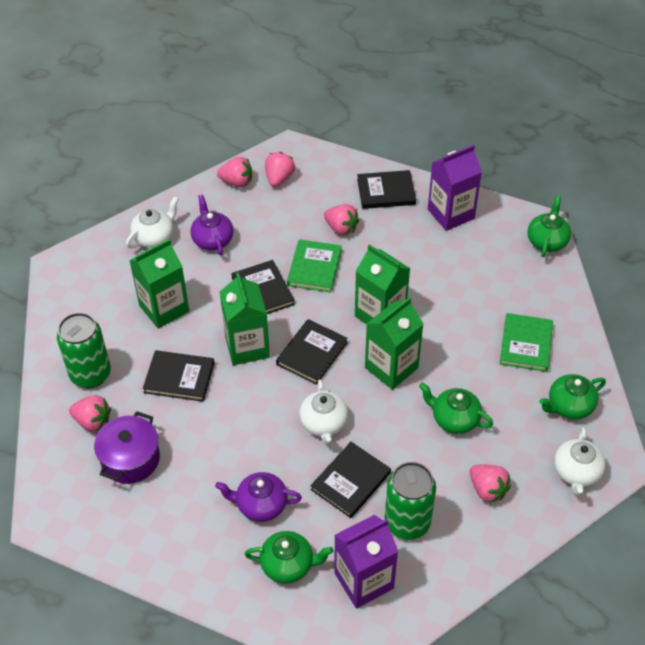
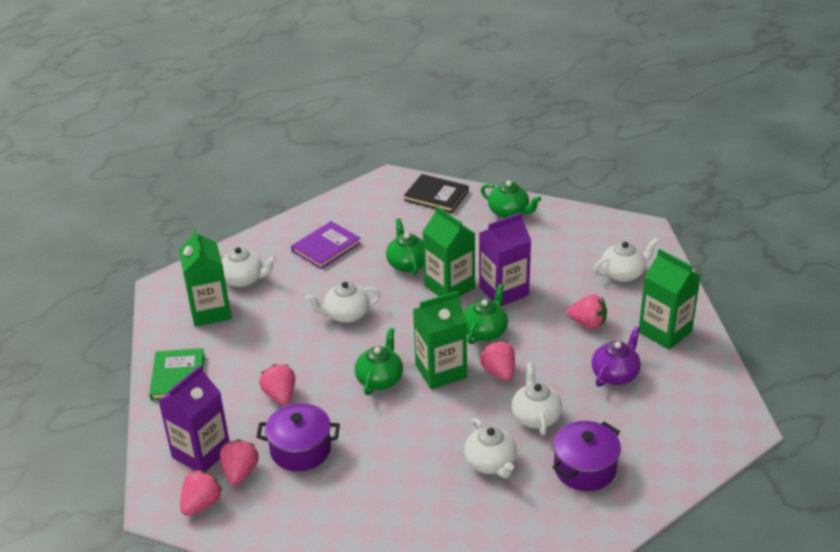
black book: 5 -> 1
green book: 2 -> 1
green can: 2 -> 0
purple book: 0 -> 1
purple pot: 1 -> 2
purple teapot: 2 -> 1
white teapot: 3 -> 5

